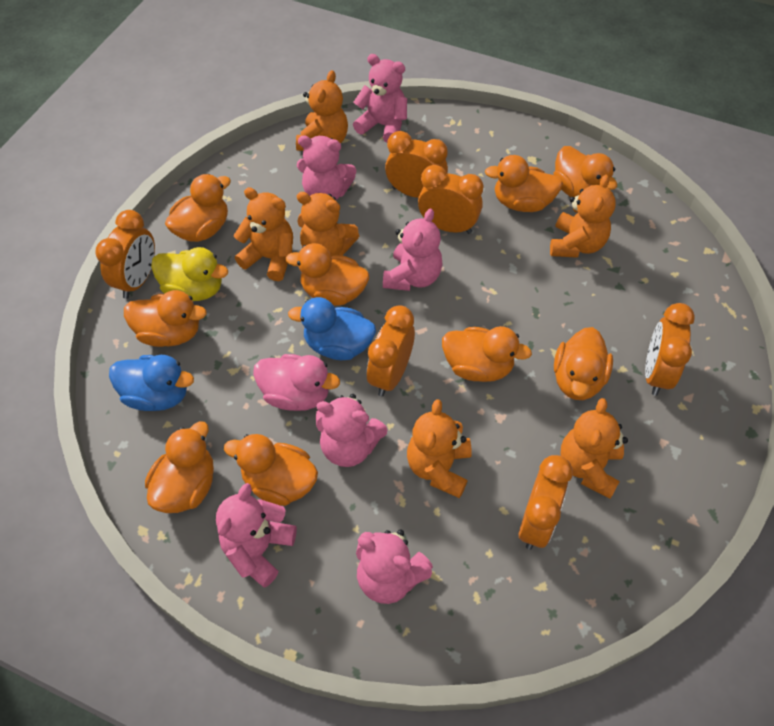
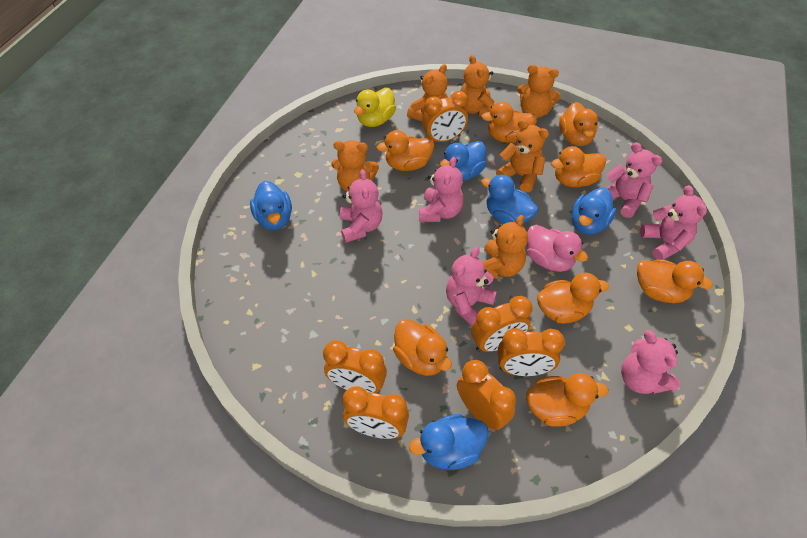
blue duck: 2 -> 5
orange duck: 9 -> 8

